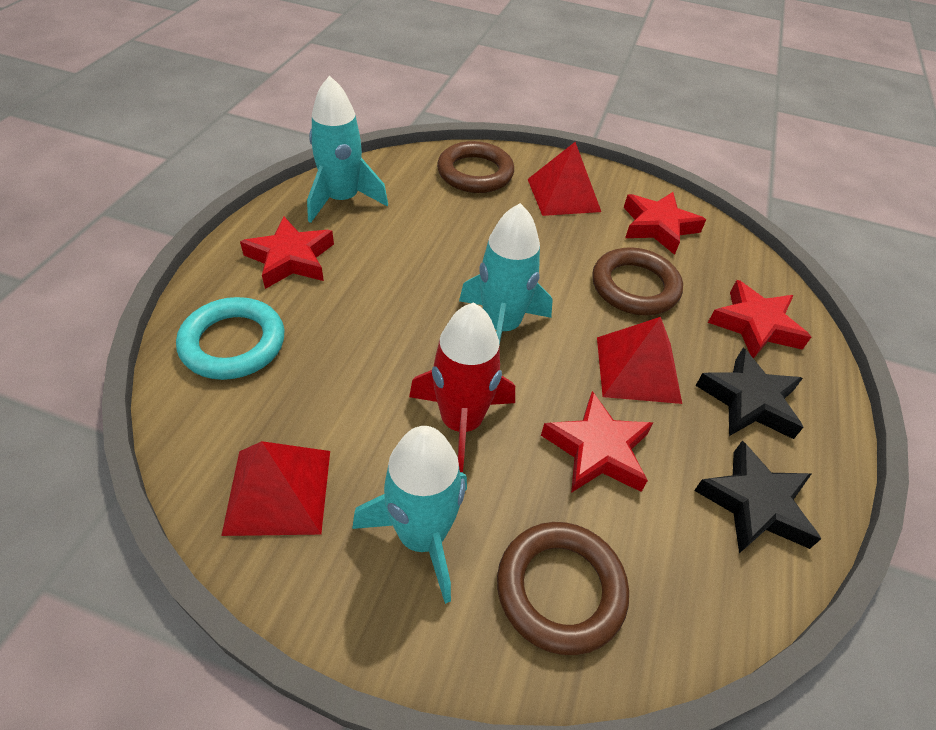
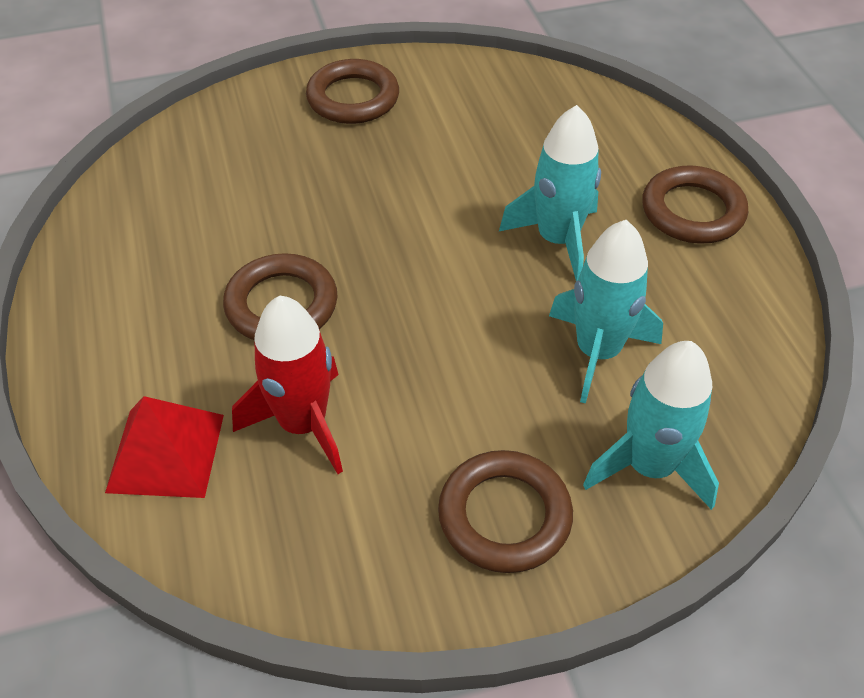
black star: 2 -> 0
brown ring: 3 -> 4
red pyramid: 3 -> 1
red star: 4 -> 0
turquoise ring: 1 -> 0

